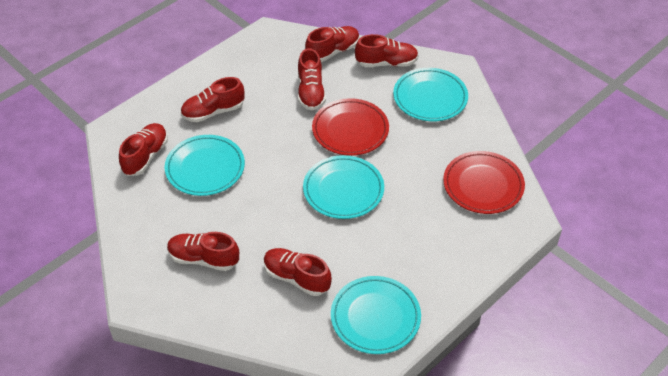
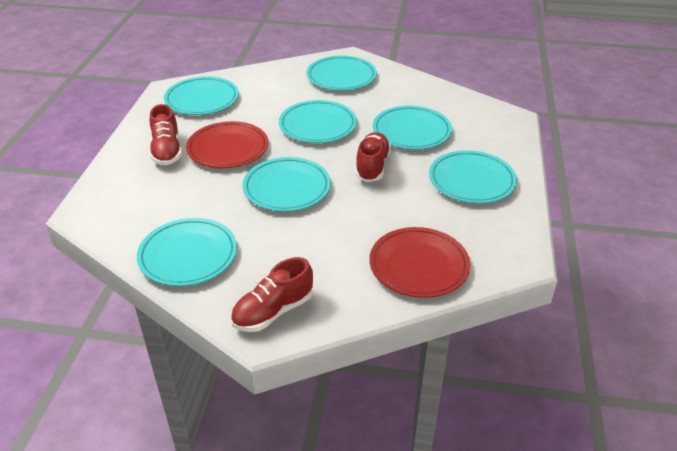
red shoe: 7 -> 3
turquoise plate: 4 -> 7

